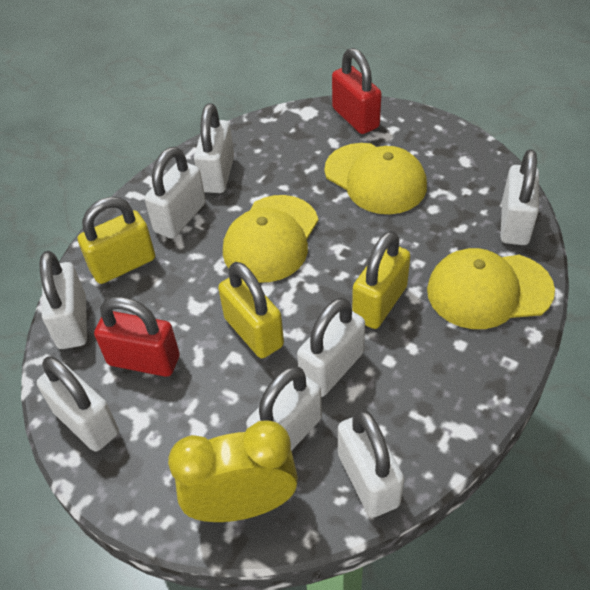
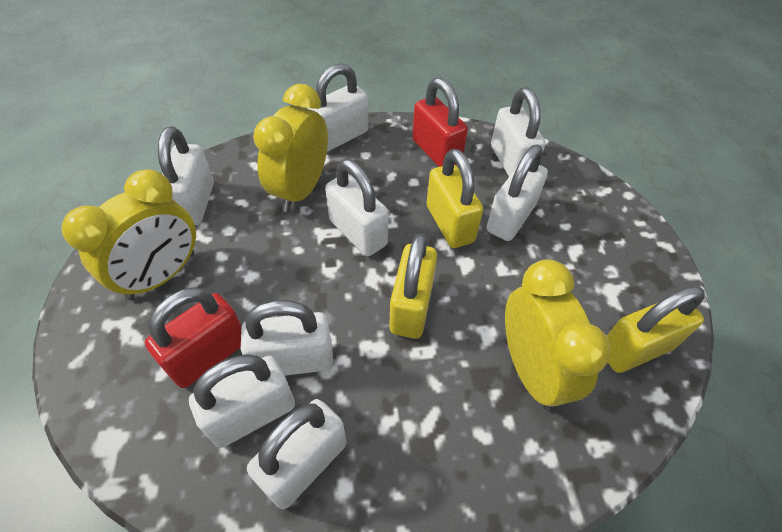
yellow cap: 3 -> 0
yellow clock: 1 -> 3

